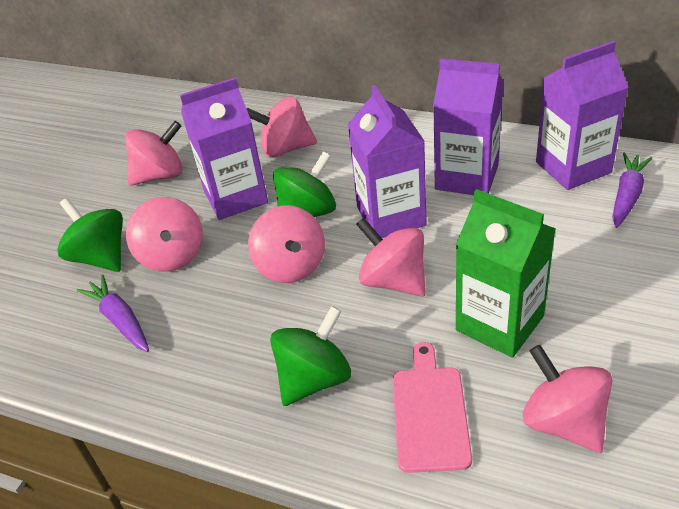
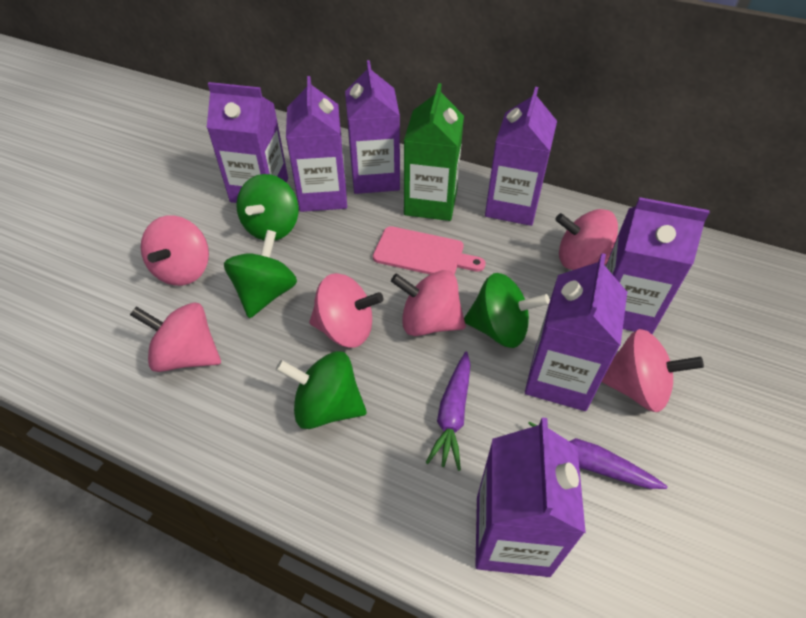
green spinning top: 3 -> 4
purple carton: 4 -> 7

